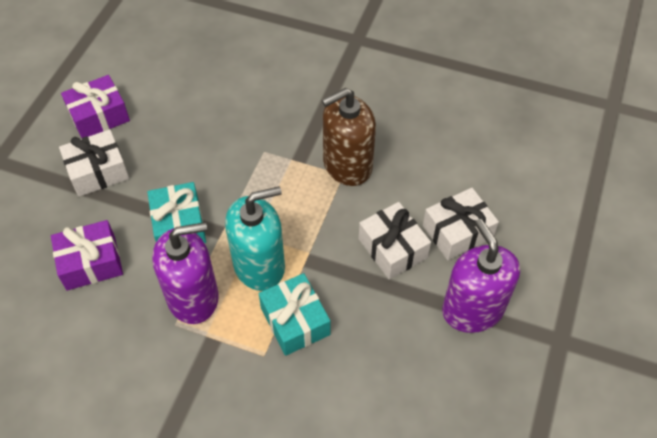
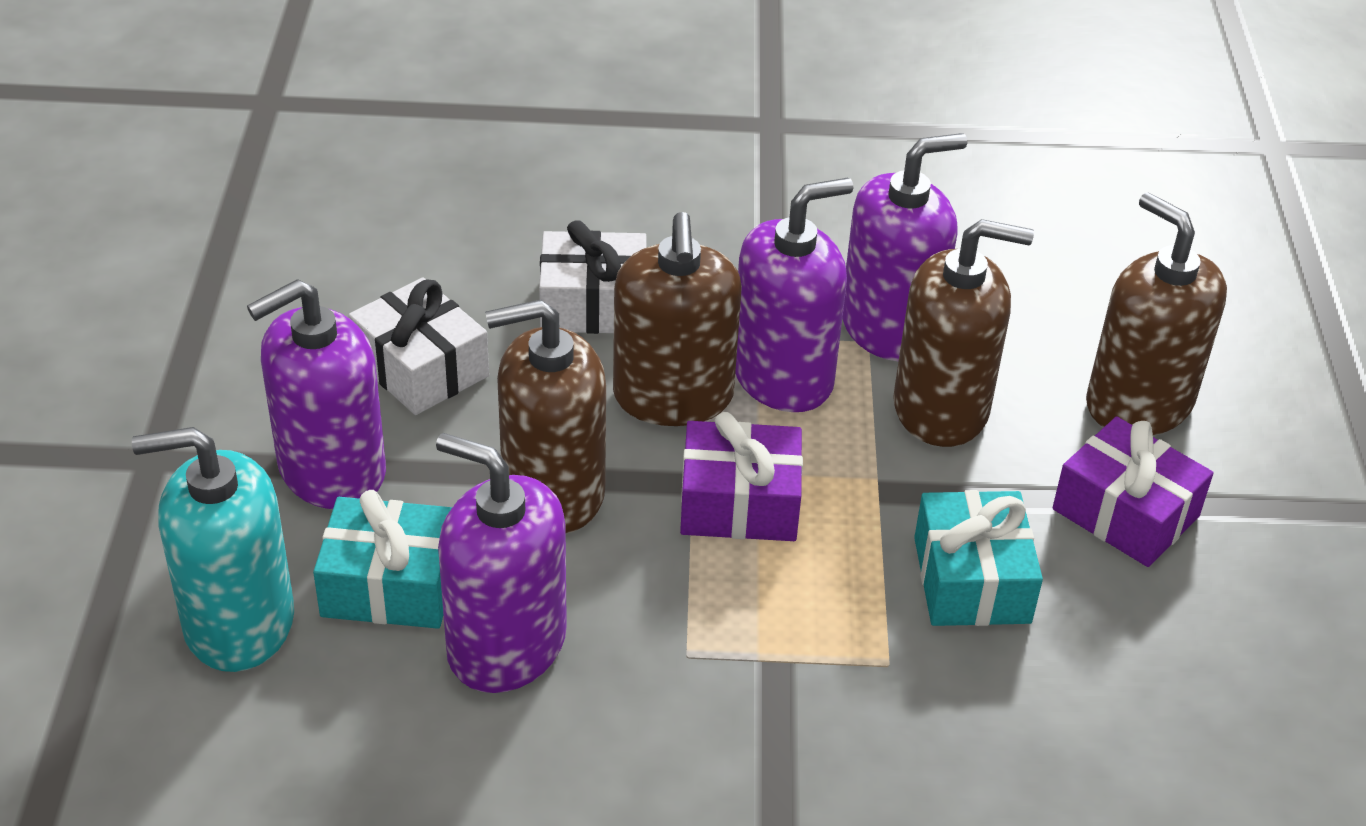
brown soap dispenser: 1 -> 4
purple soap dispenser: 2 -> 4
white gift: 3 -> 2

